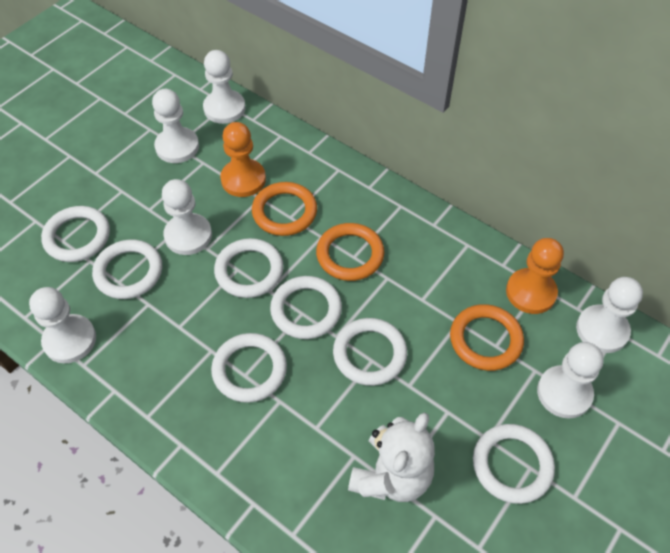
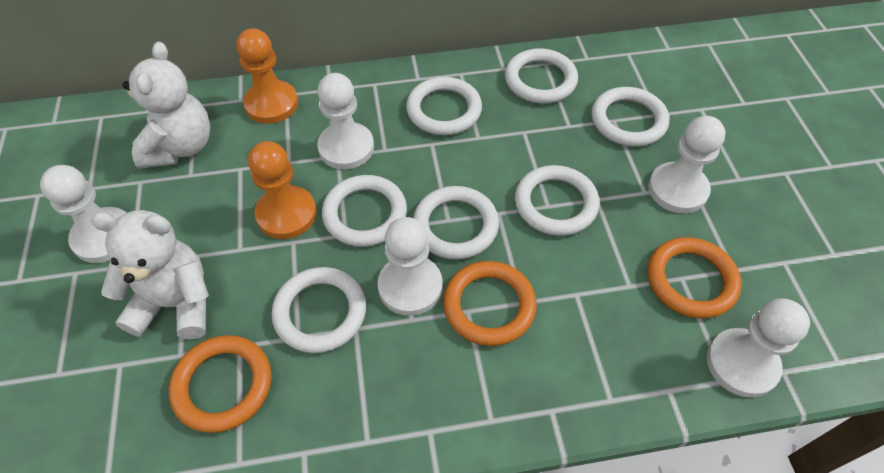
white pawn: 6 -> 5
white teddy bear: 1 -> 2

